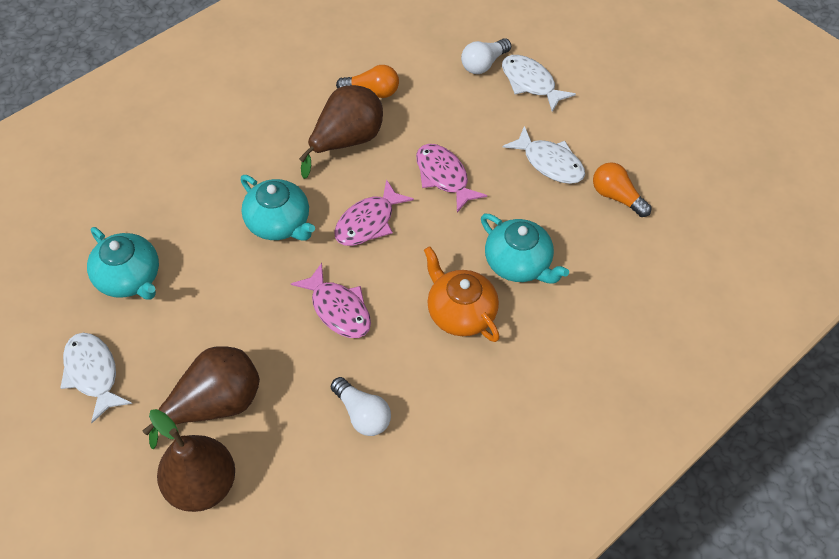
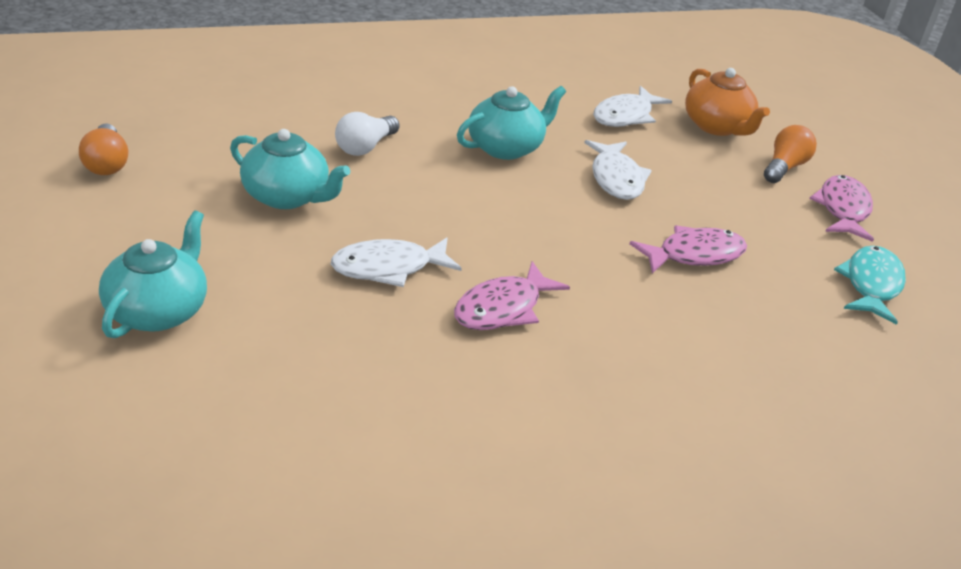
brown pear: 3 -> 0
turquoise fish: 0 -> 1
white light bulb: 2 -> 1

